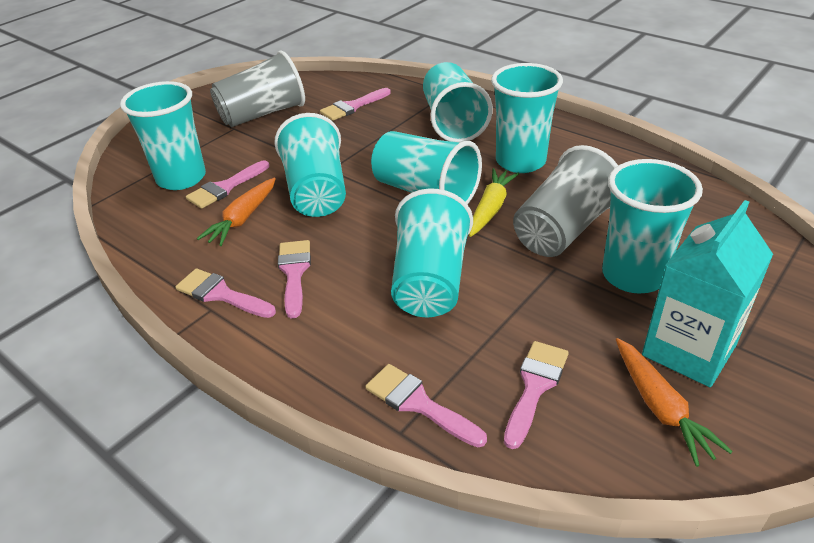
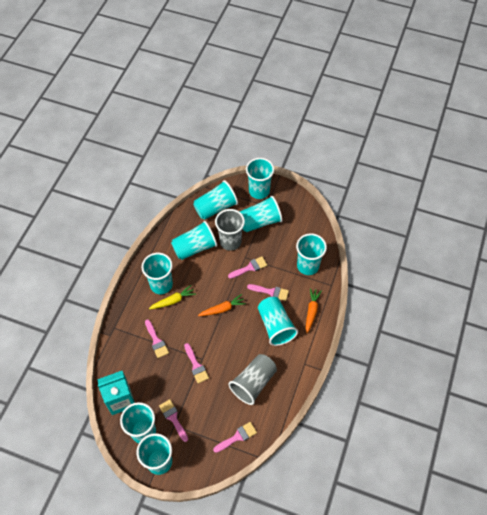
turquoise cup: 7 -> 9

